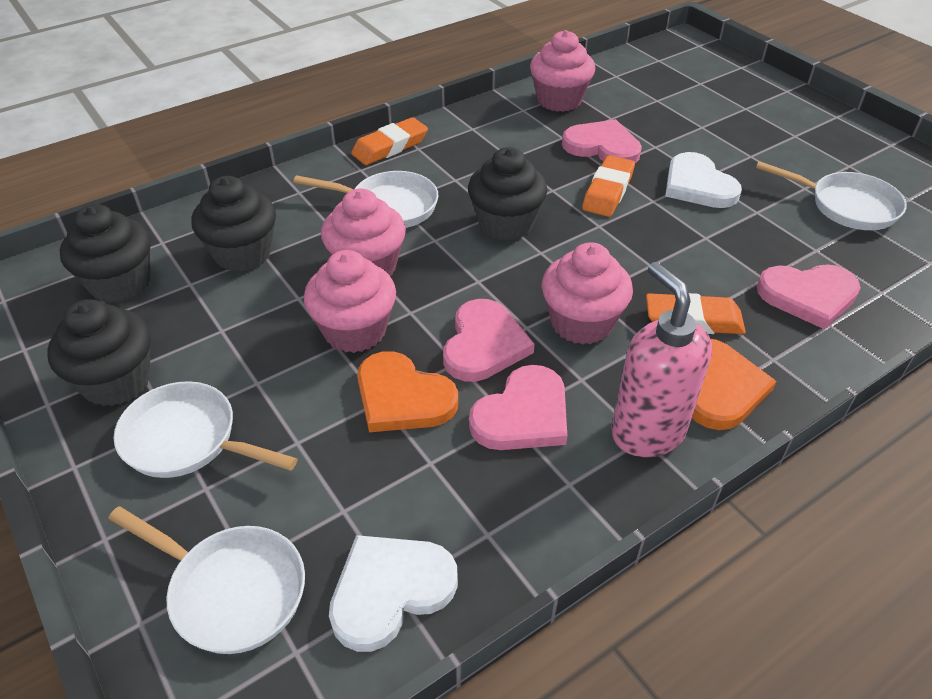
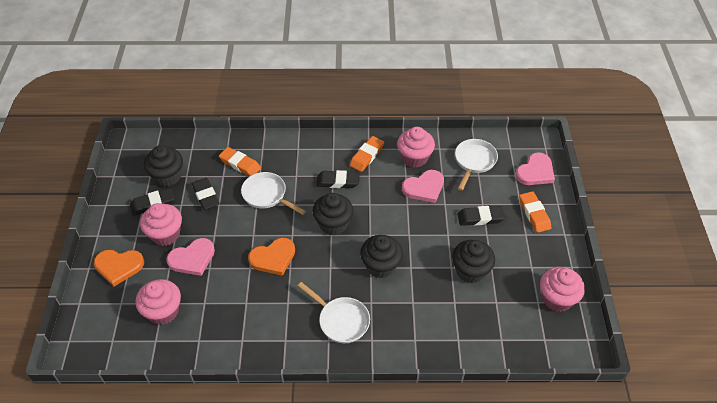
black eraser: 0 -> 4
pink heart: 4 -> 3
pink soap dispenser: 1 -> 0
white heart: 2 -> 0
white pan: 4 -> 3

